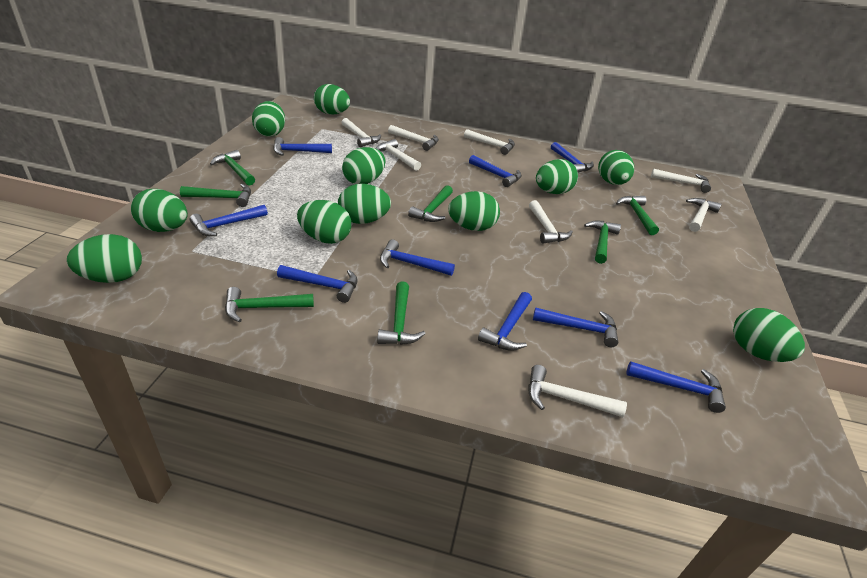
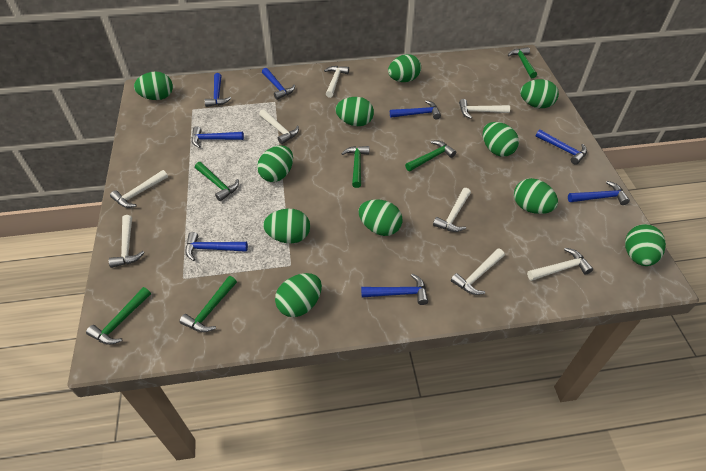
blue hammer: 9 -> 8
green hammer: 7 -> 6

